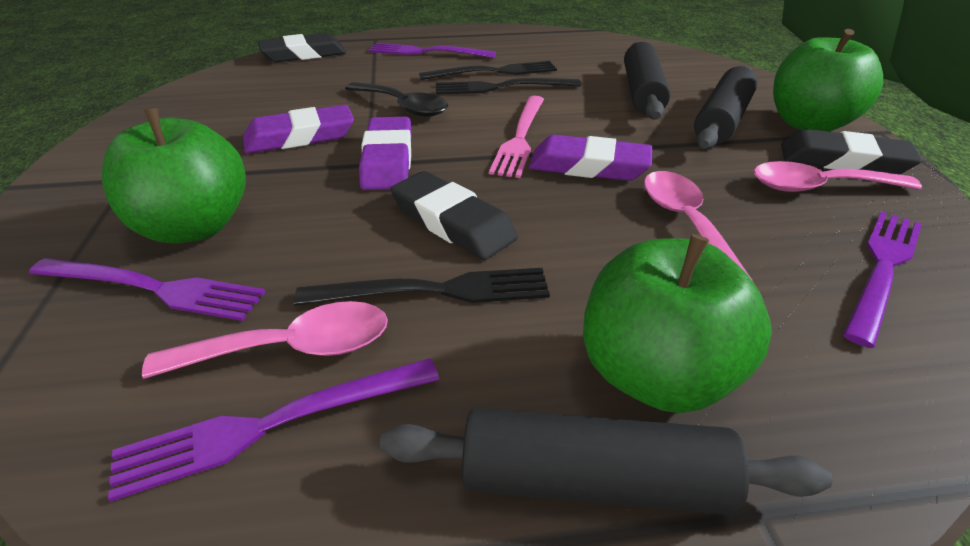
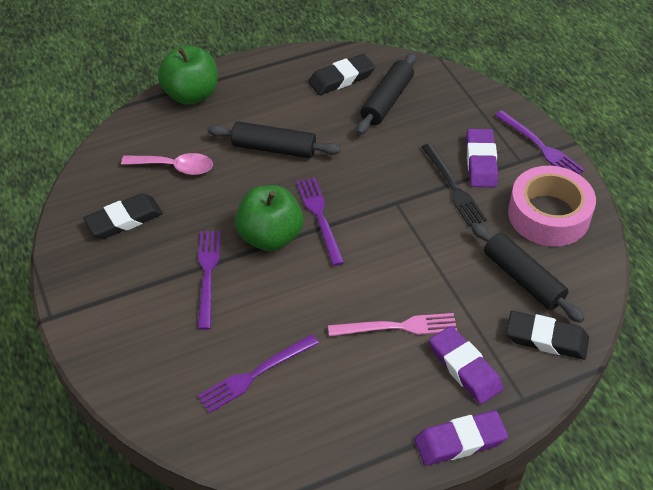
black fork: 3 -> 1
black spoon: 1 -> 0
green apple: 3 -> 2
pink spoon: 3 -> 1
pink tape: 0 -> 1

